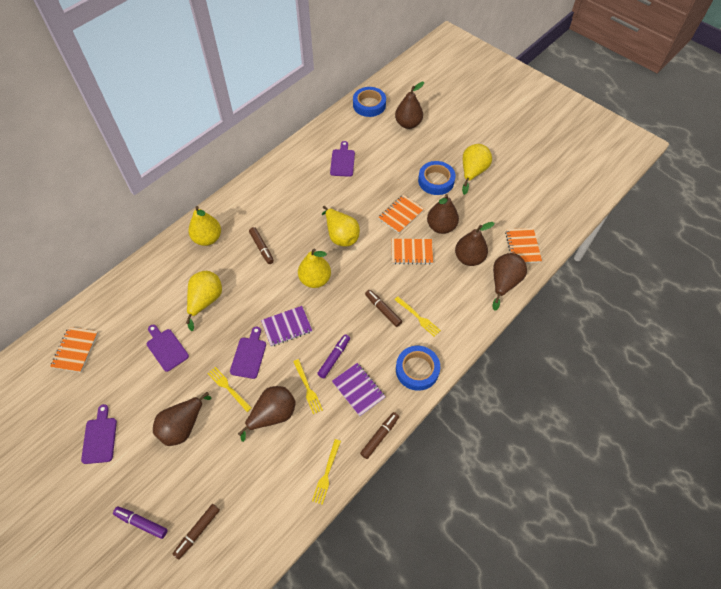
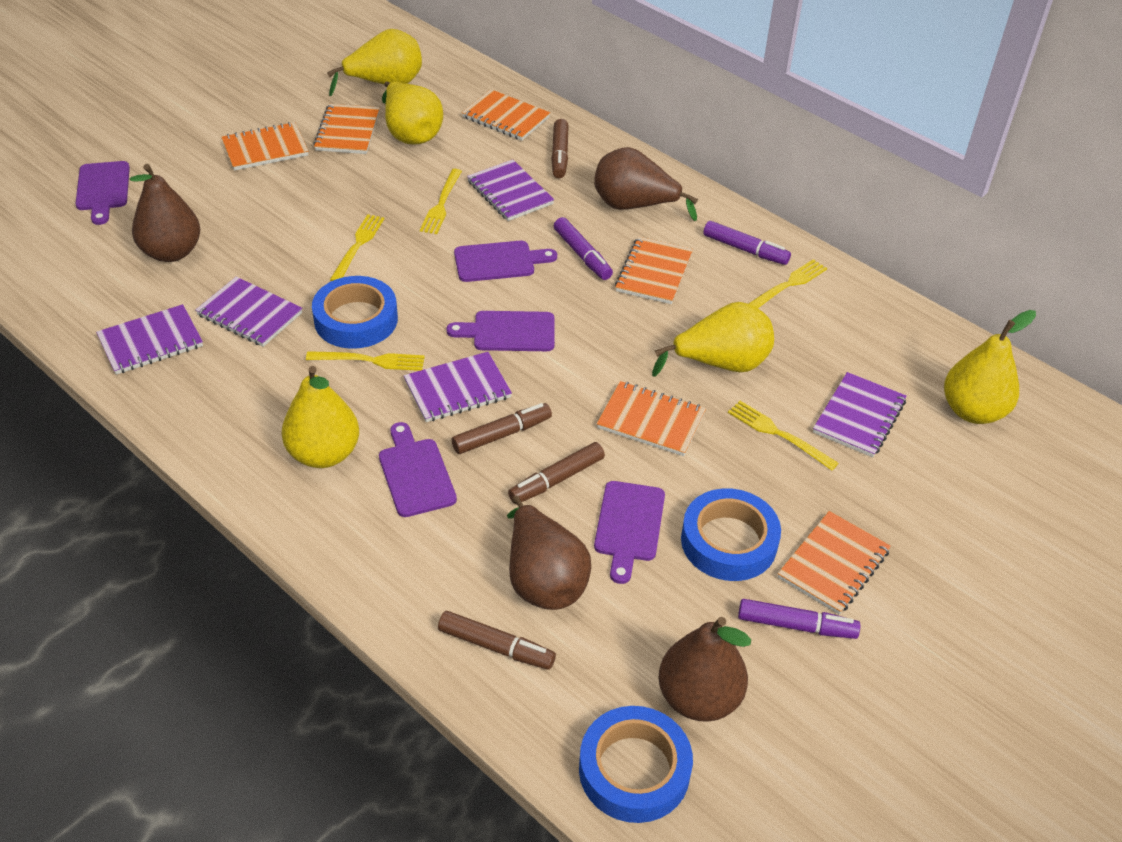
brown pear: 6 -> 4
orange notebook: 4 -> 6
purple cutting board: 4 -> 5
purple marker: 2 -> 3
purple notebook: 2 -> 5
yellow fork: 4 -> 5

